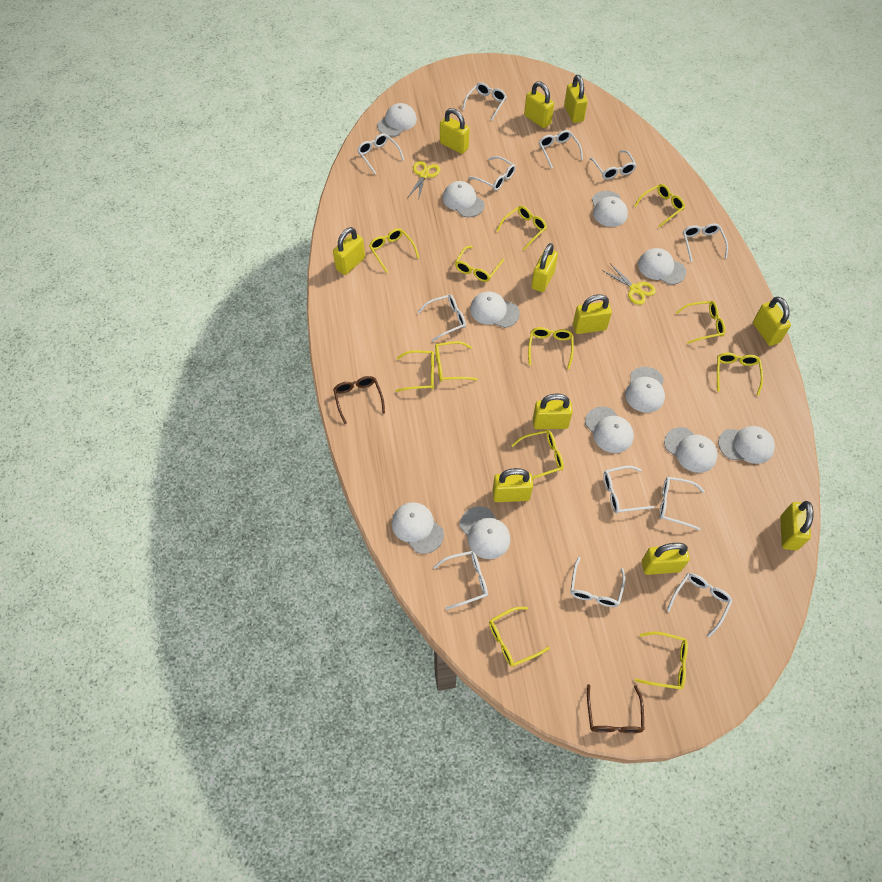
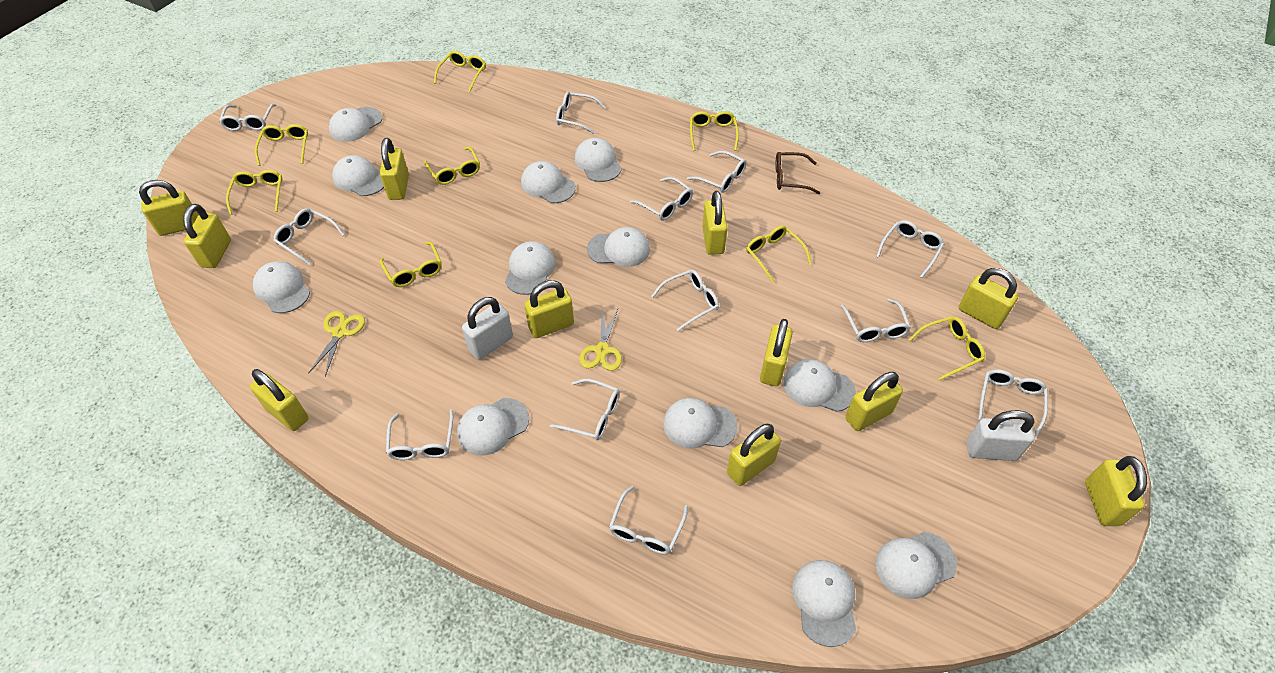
brown glasses: 2 -> 1
white cap: 11 -> 12
white padlock: 0 -> 2
yellow glasses: 12 -> 8

